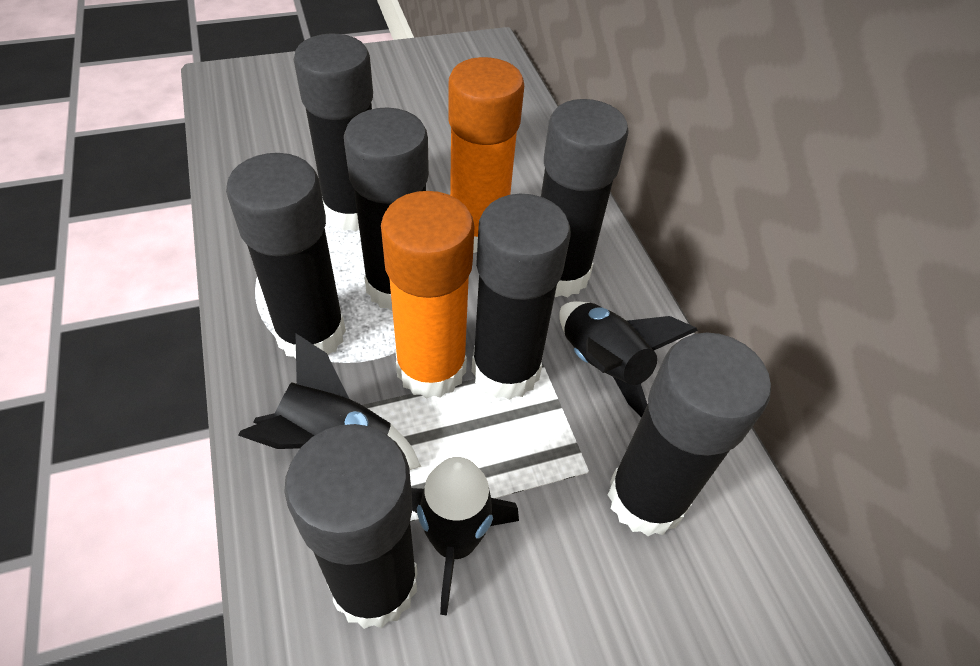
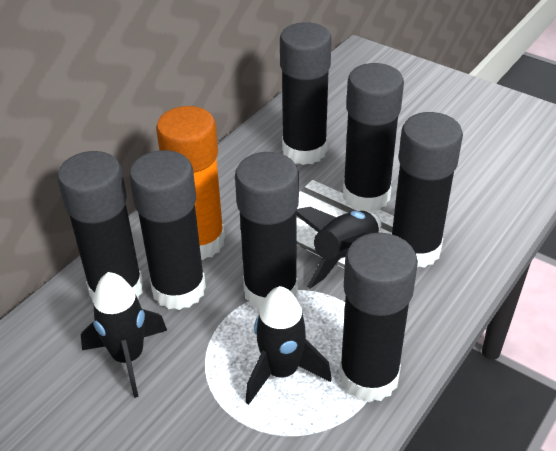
orange glue stick: 2 -> 1

